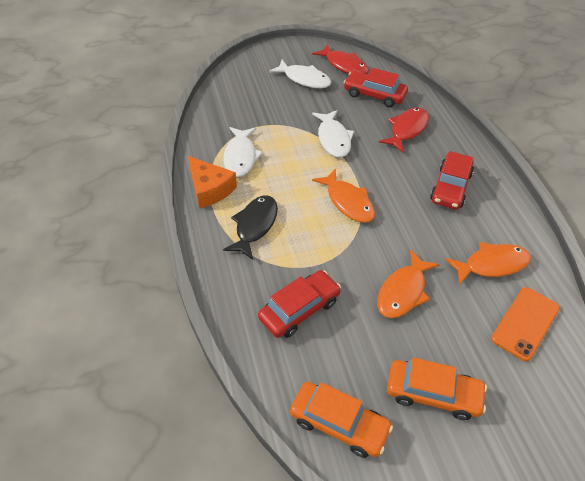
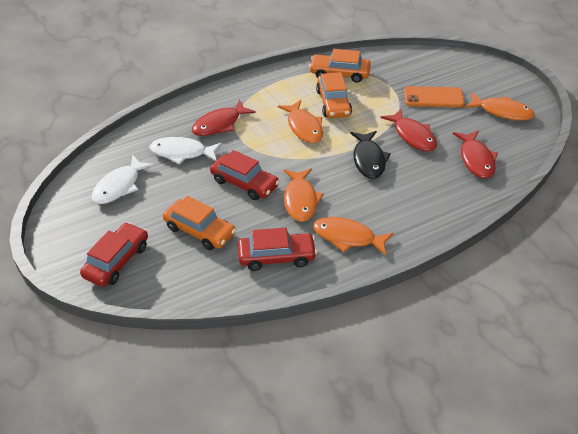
orange car: 2 -> 3
orange cheese: 1 -> 0
orange fish: 3 -> 4
red fish: 2 -> 3
white fish: 3 -> 2

